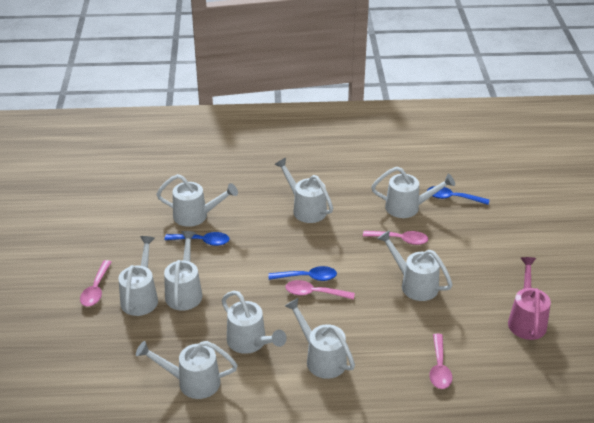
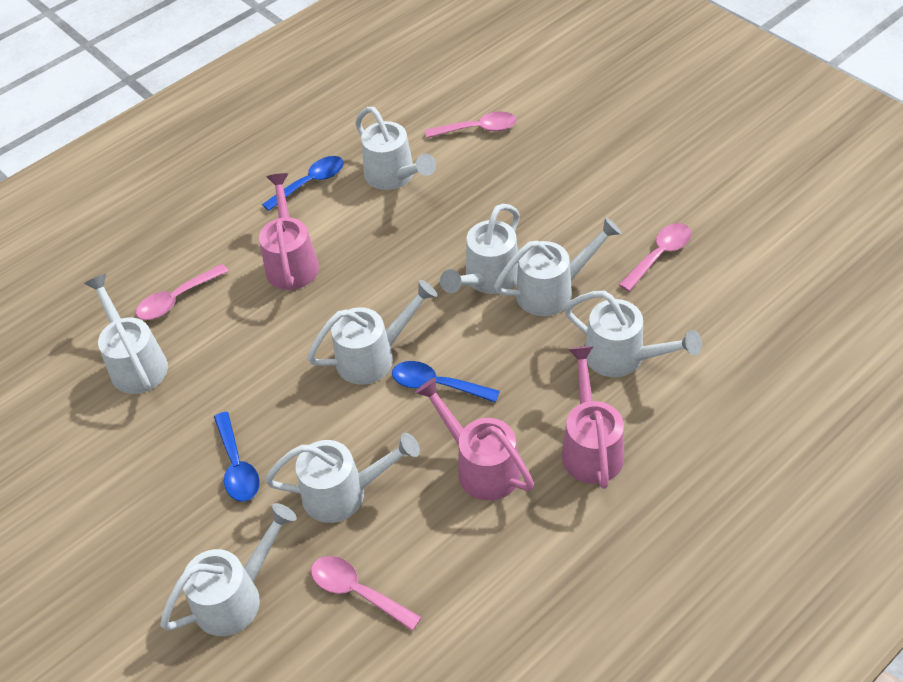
pink watering can: 1 -> 3
white watering can: 9 -> 8

